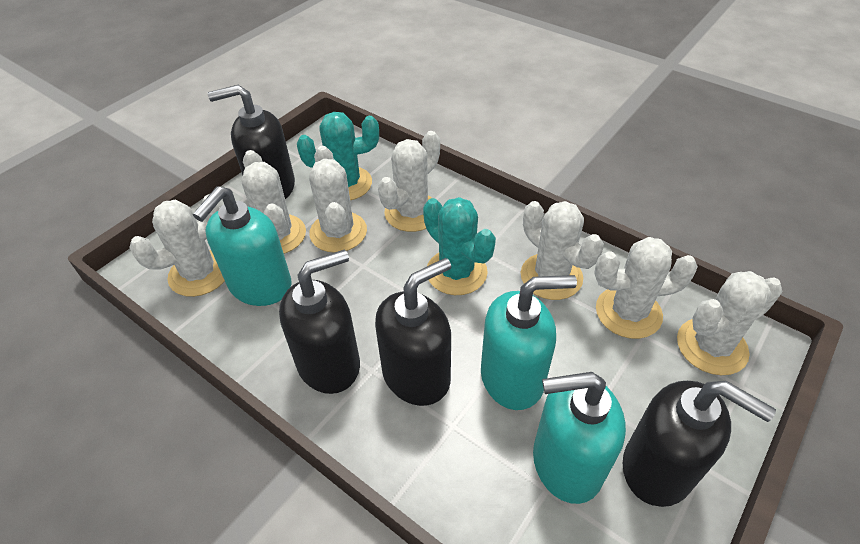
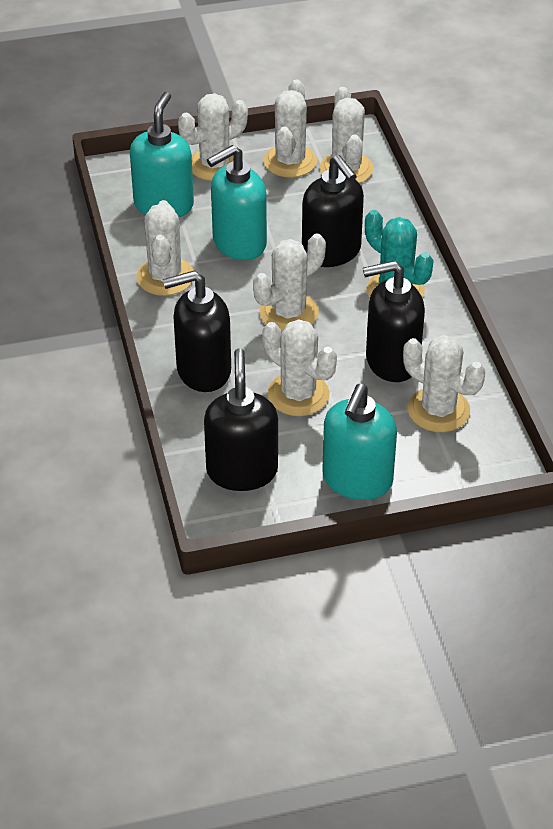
turquoise cactus: 2 -> 1

